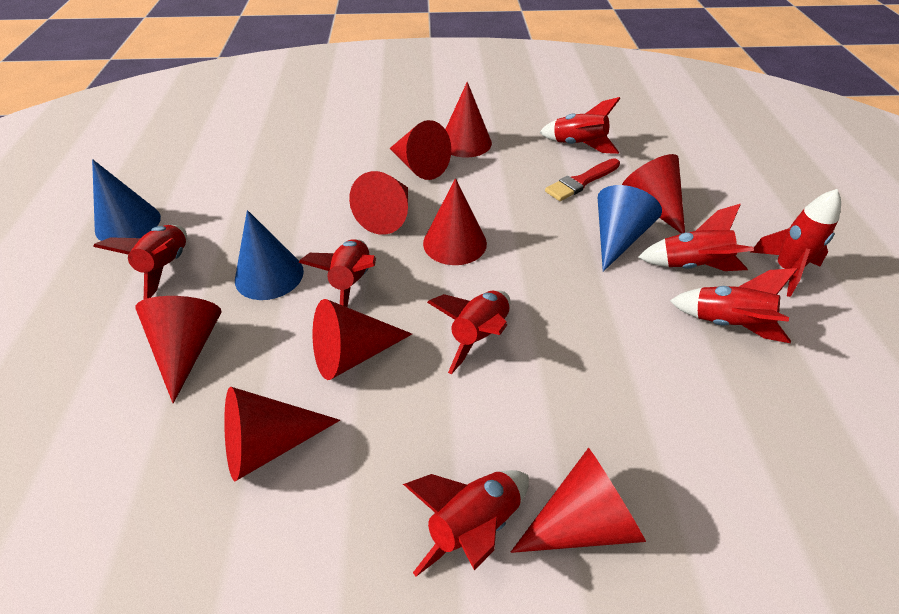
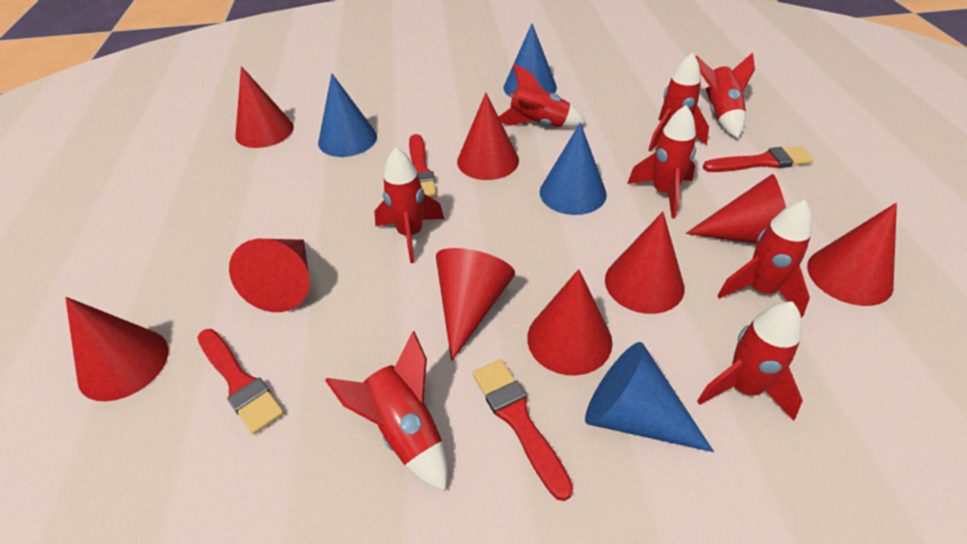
blue cone: 3 -> 4
red brush: 1 -> 4

